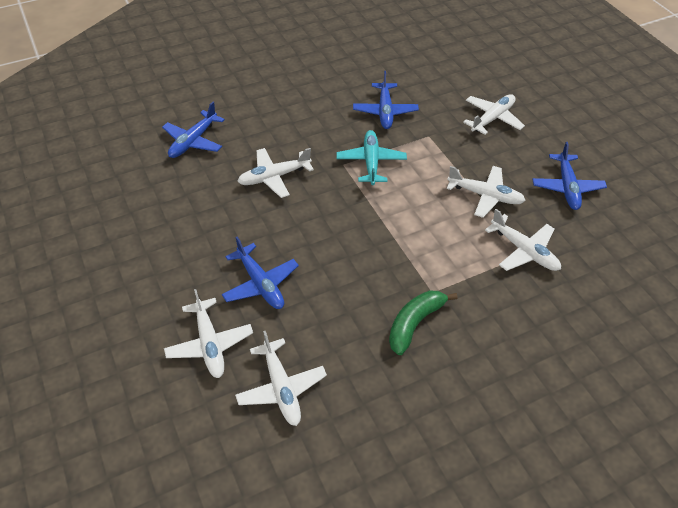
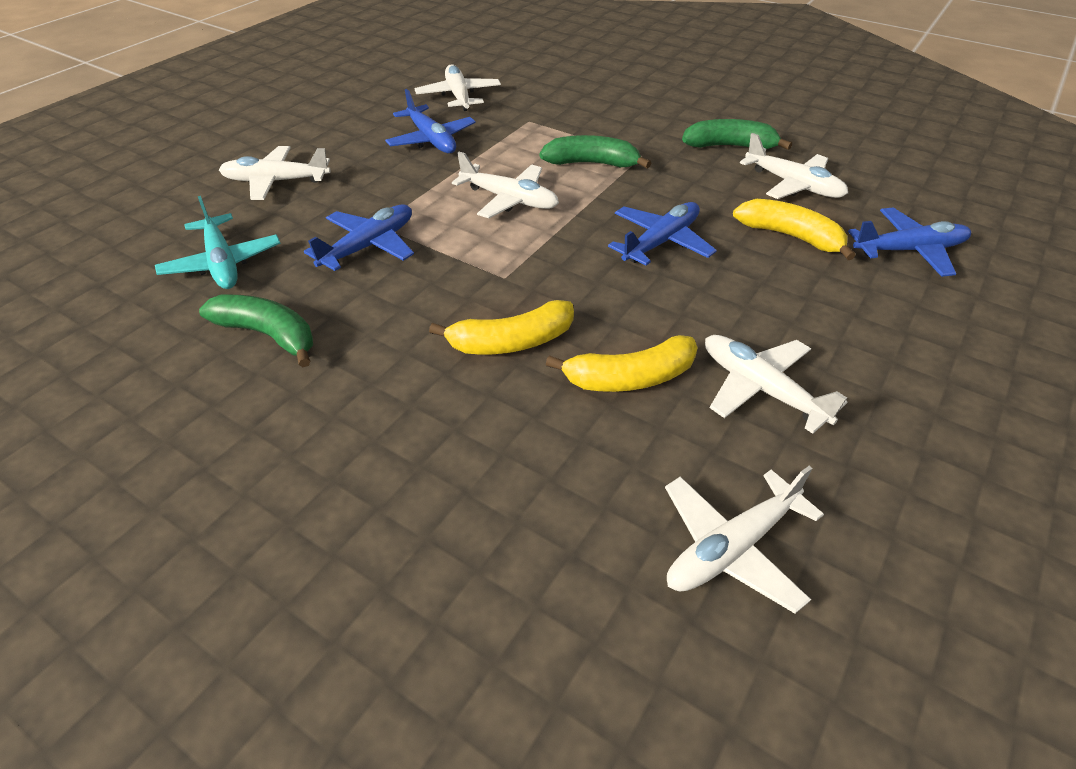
green banana: 1 -> 3
yellow banana: 0 -> 3

